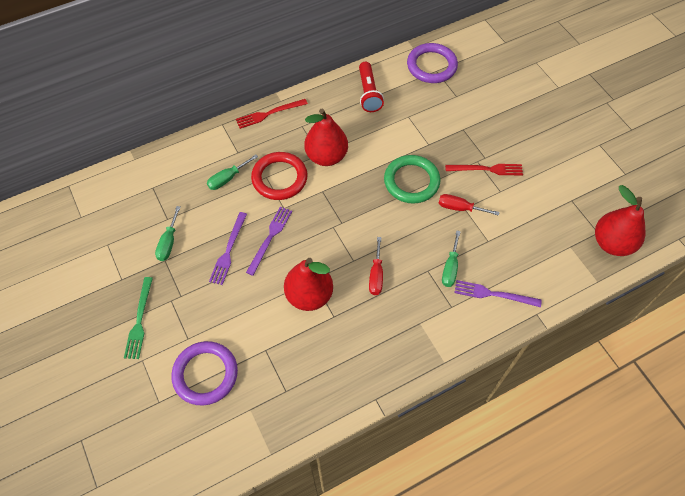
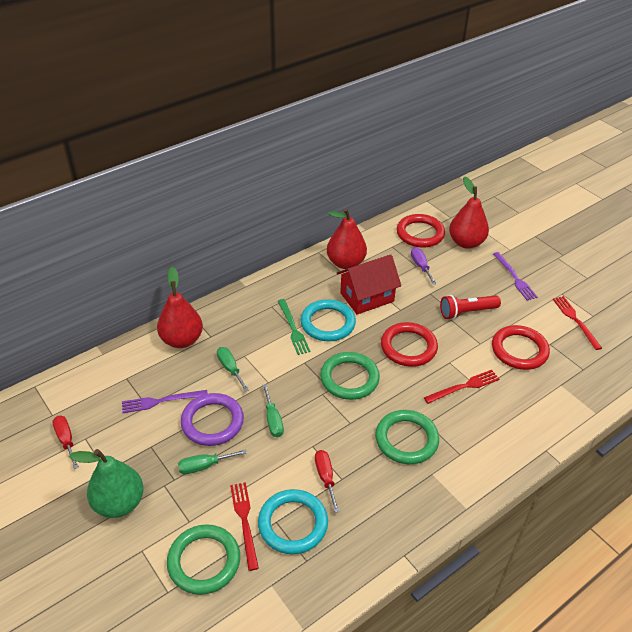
green pear: 0 -> 1
green ring: 1 -> 3
purple fork: 3 -> 2
purple ring: 2 -> 1
purple screwdriver: 0 -> 1
red fork: 2 -> 3
red house: 0 -> 1
red ring: 1 -> 3
turquoise ring: 0 -> 2

